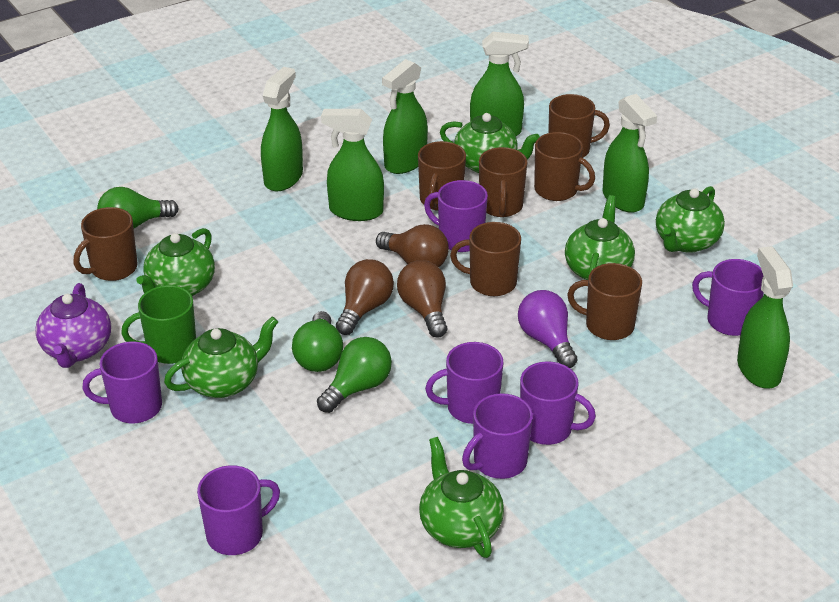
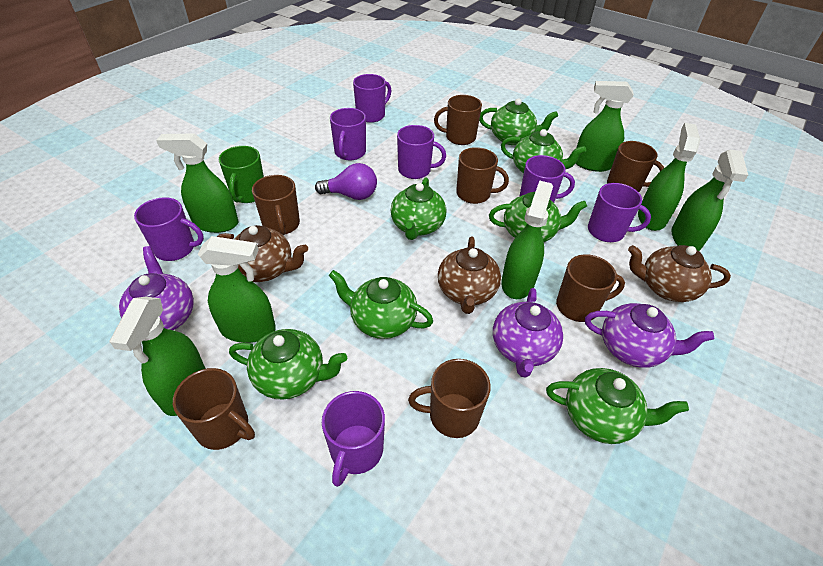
brown light bulb: 3 -> 0
brown teapot: 0 -> 3
green light bulb: 3 -> 0
green spray bottle: 6 -> 7
green teapot: 6 -> 7
purple teapot: 1 -> 3

